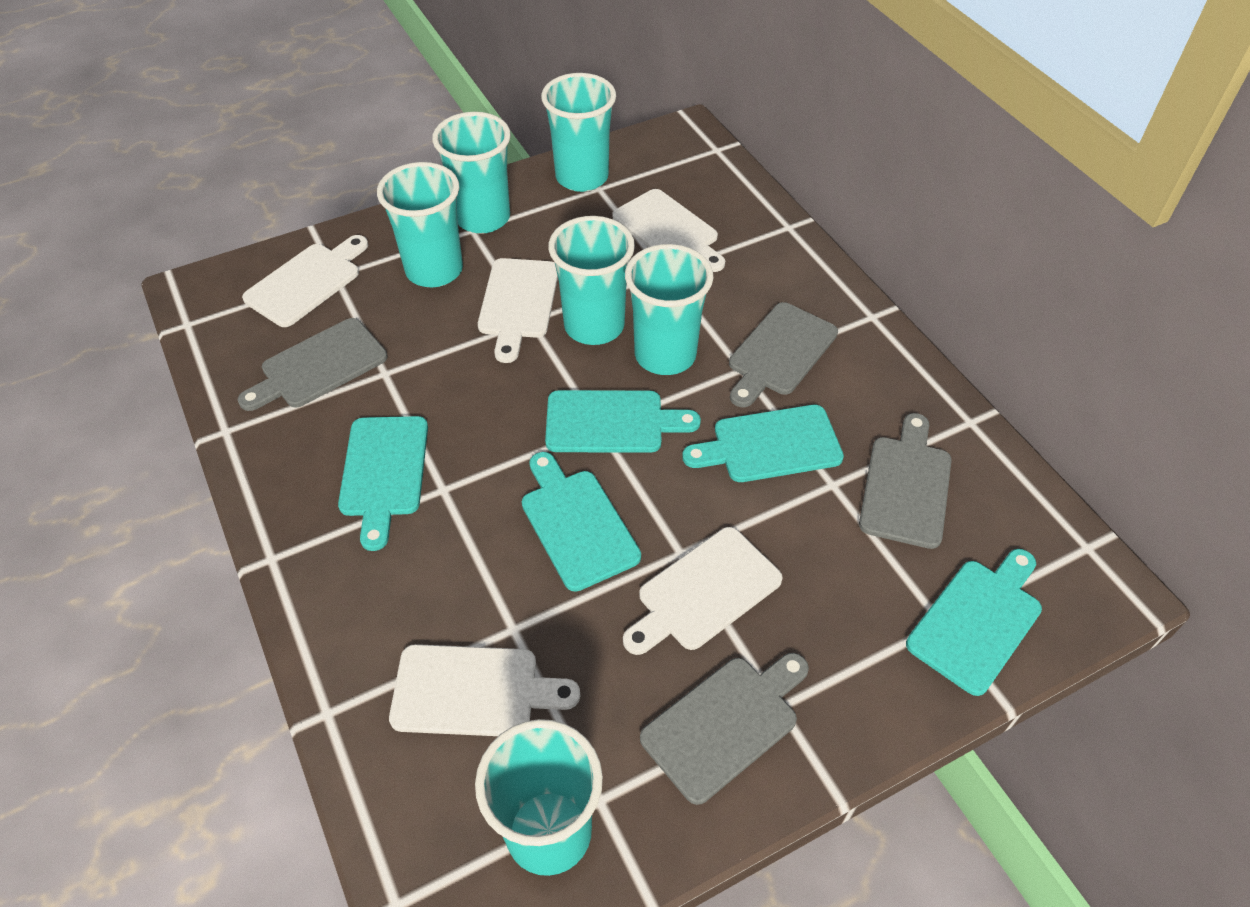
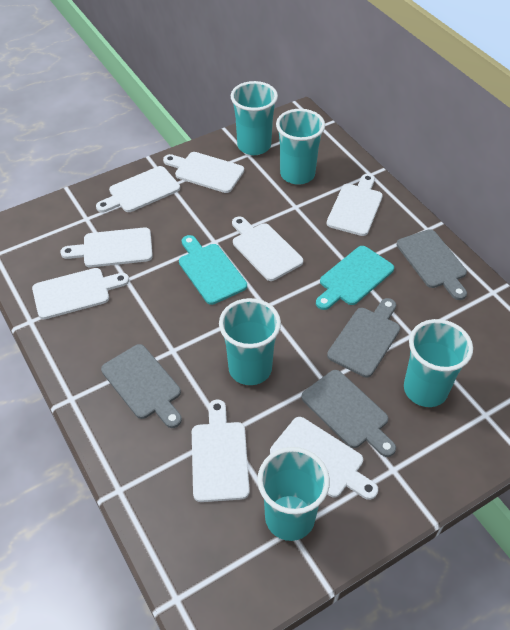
turquoise cup: 6 -> 5
turquoise cutting board: 5 -> 2
white cutting board: 5 -> 8

